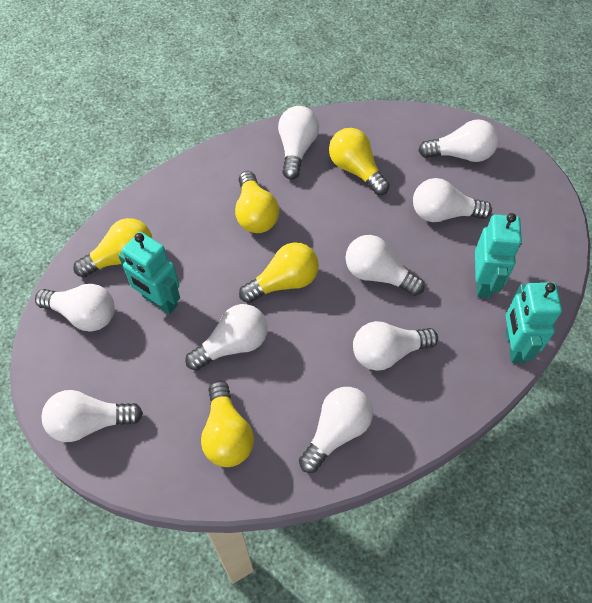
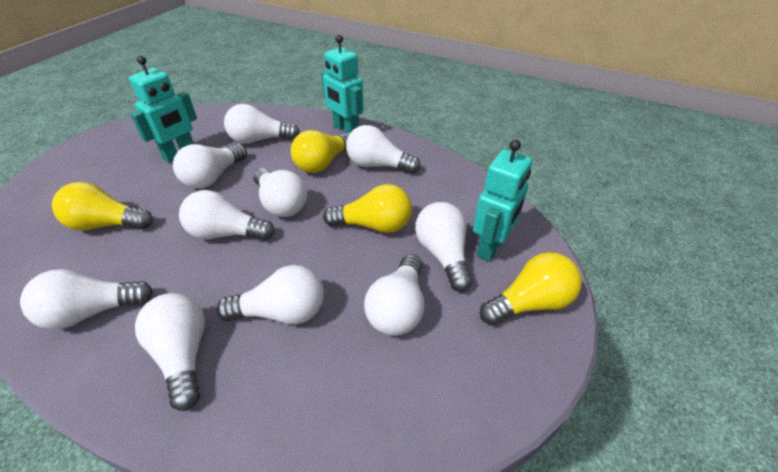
white light bulb: 9 -> 10
yellow light bulb: 5 -> 4

